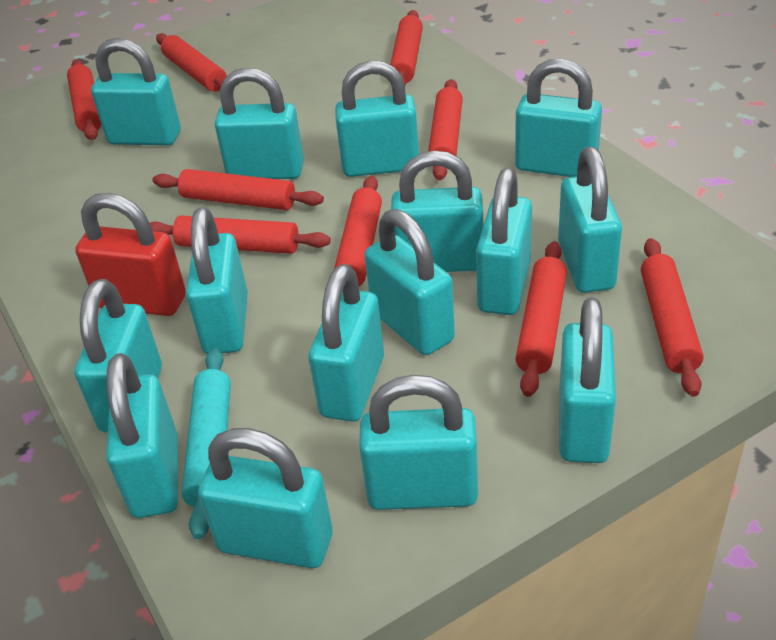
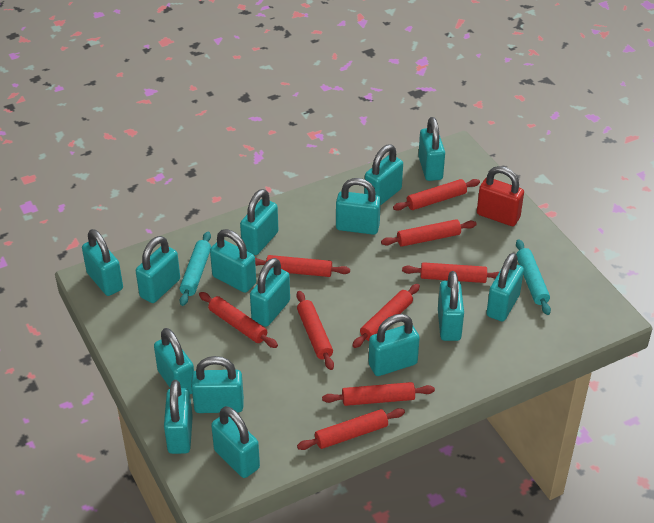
turquoise rolling pin: 1 -> 2

